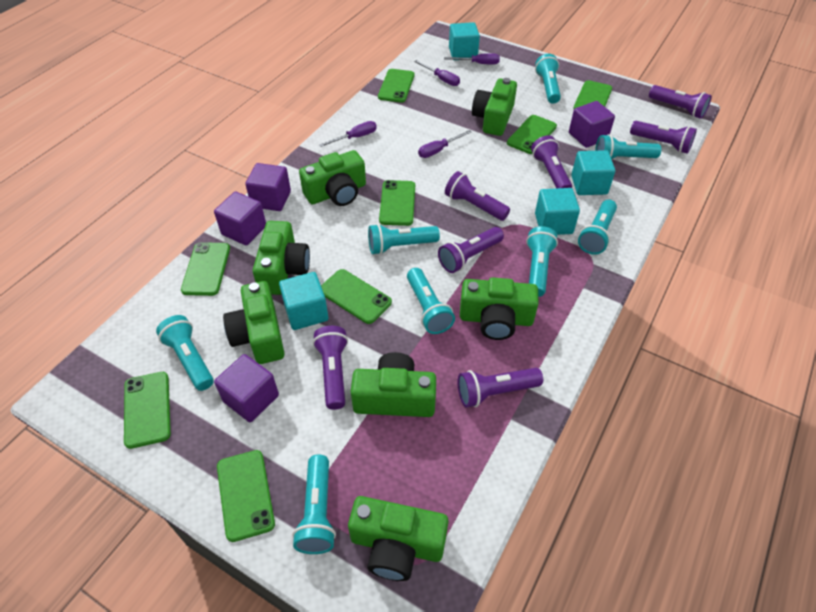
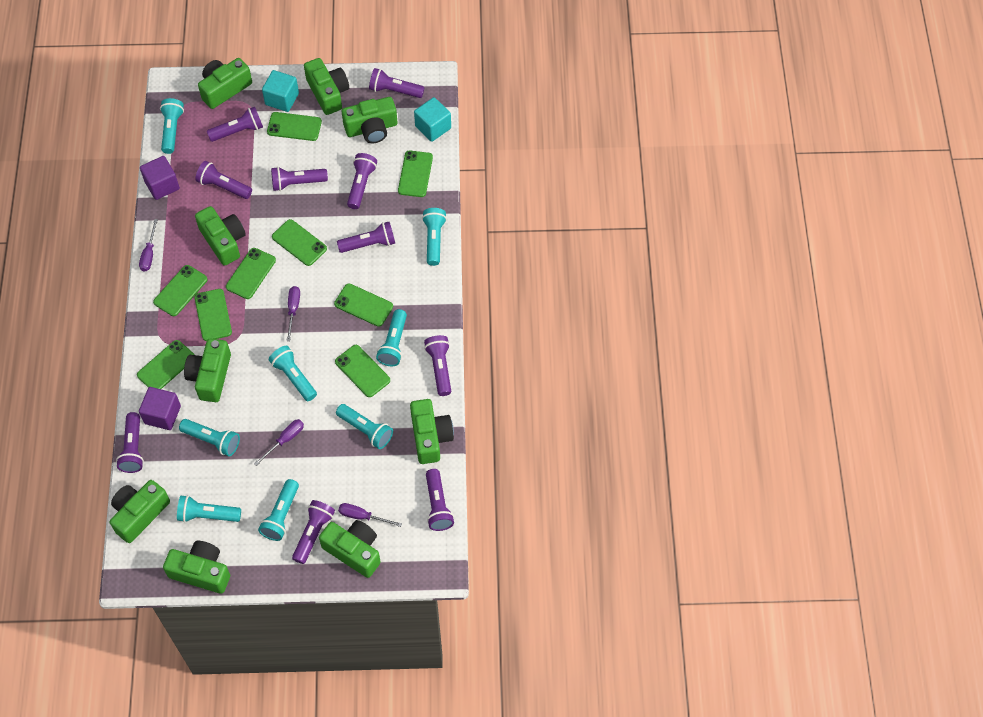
green camera: 7 -> 9
green phone: 8 -> 9
purple cube: 4 -> 2
purple flashlight: 7 -> 10
turquoise cube: 4 -> 2

